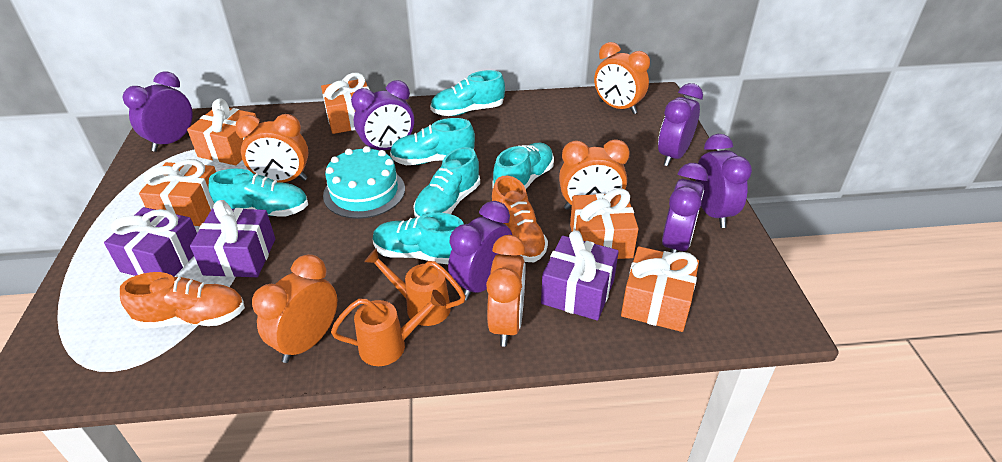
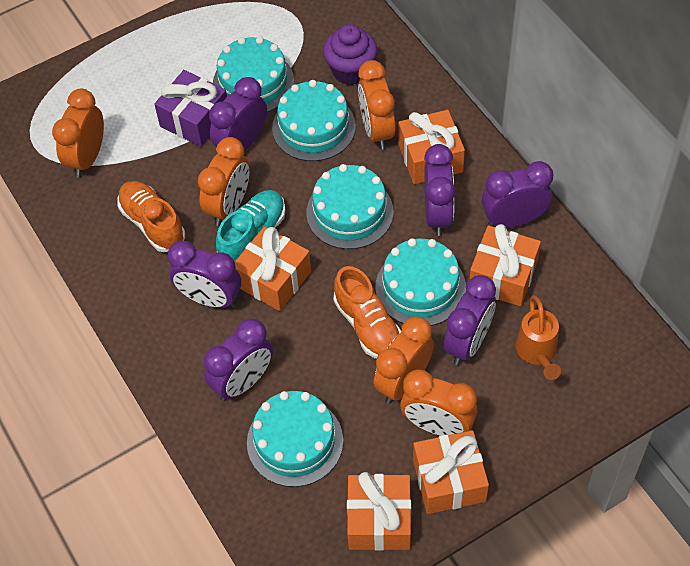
orange watering can: 2 -> 1
purple cupcake: 0 -> 1
purple gift: 3 -> 1
turquoise cake: 1 -> 5
turquoise shoe: 6 -> 1

